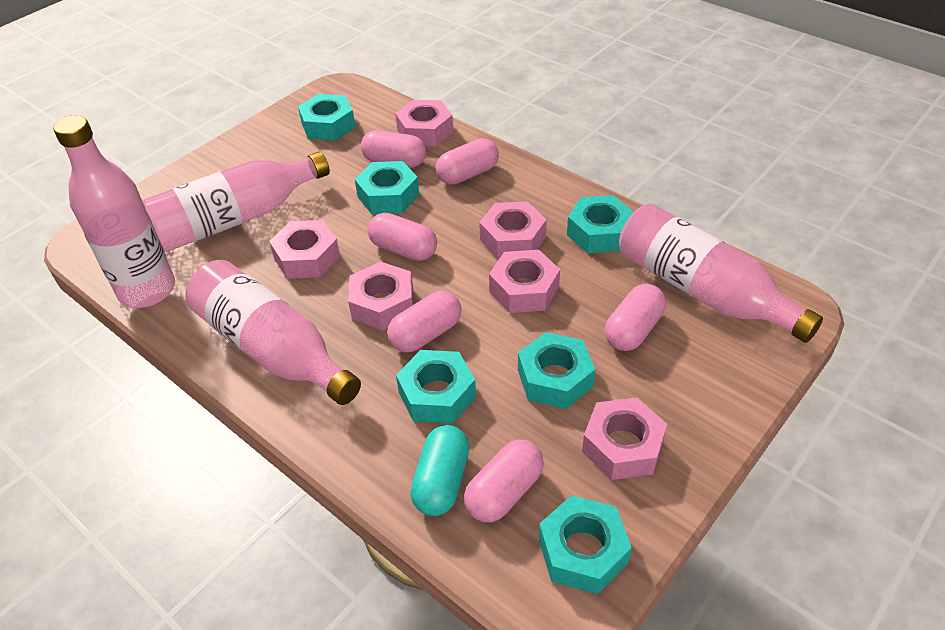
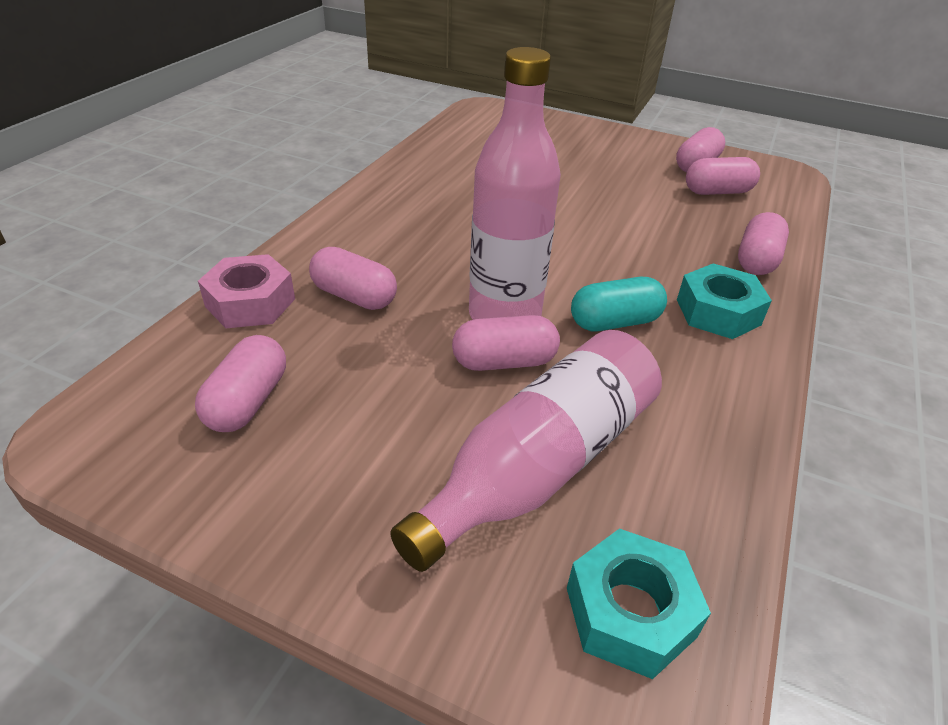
pink bottle: 4 -> 2
pink nut: 6 -> 1
turquoise nut: 6 -> 2

